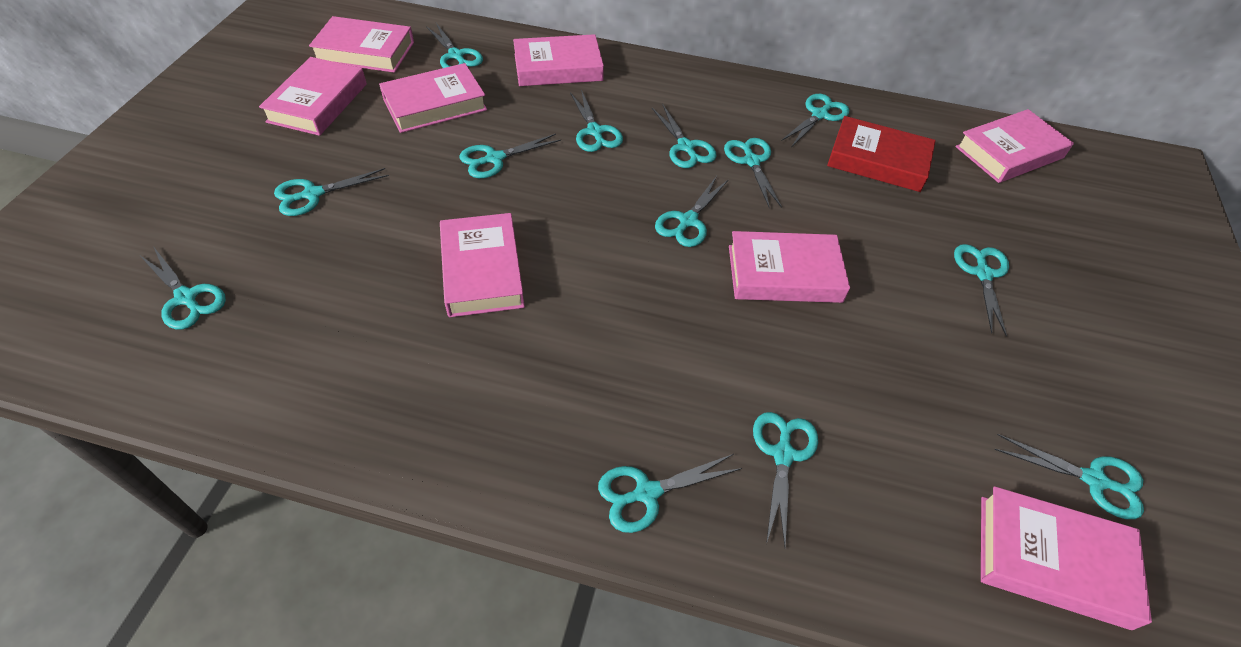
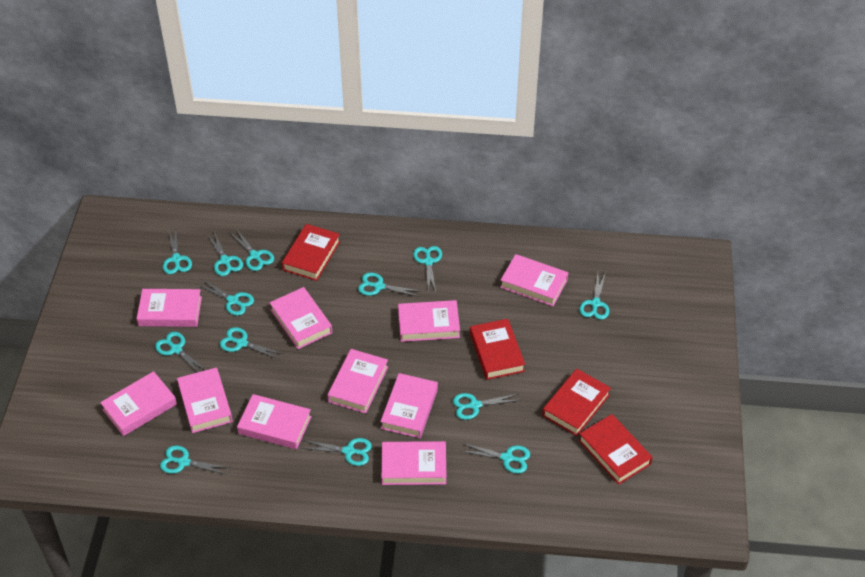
pink book: 8 -> 10
red book: 1 -> 4

